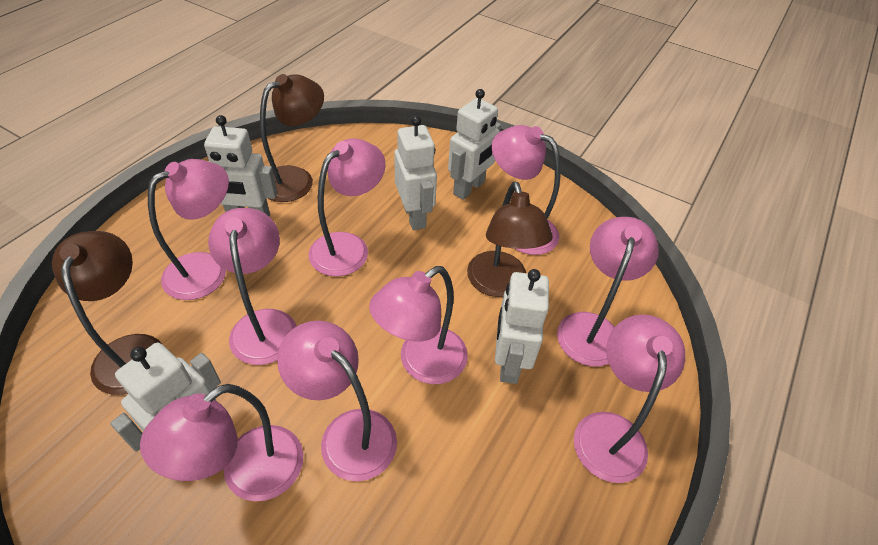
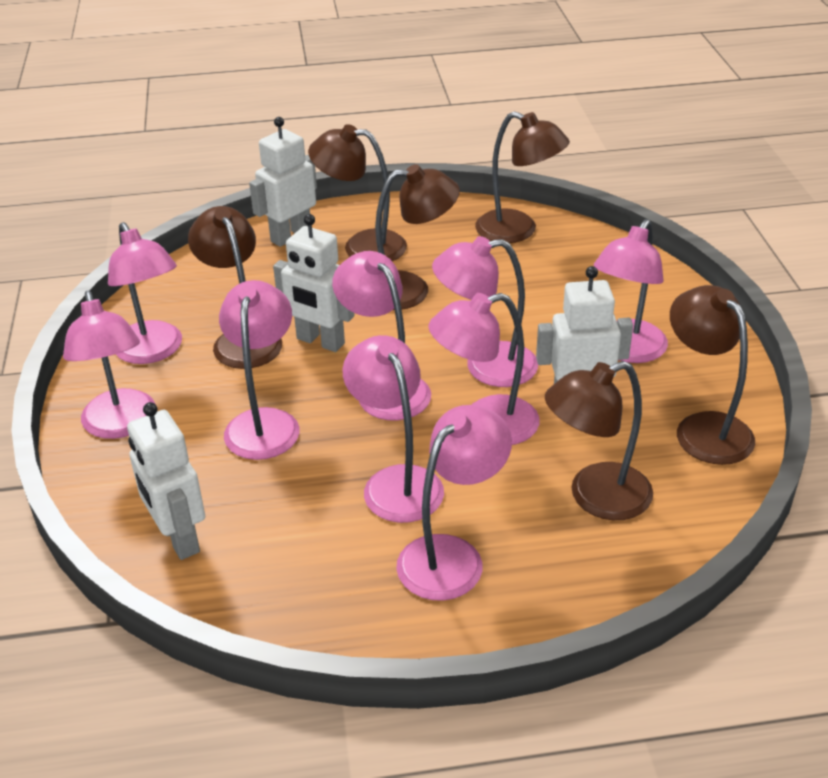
brown lamp: 3 -> 6
white robot: 5 -> 4

